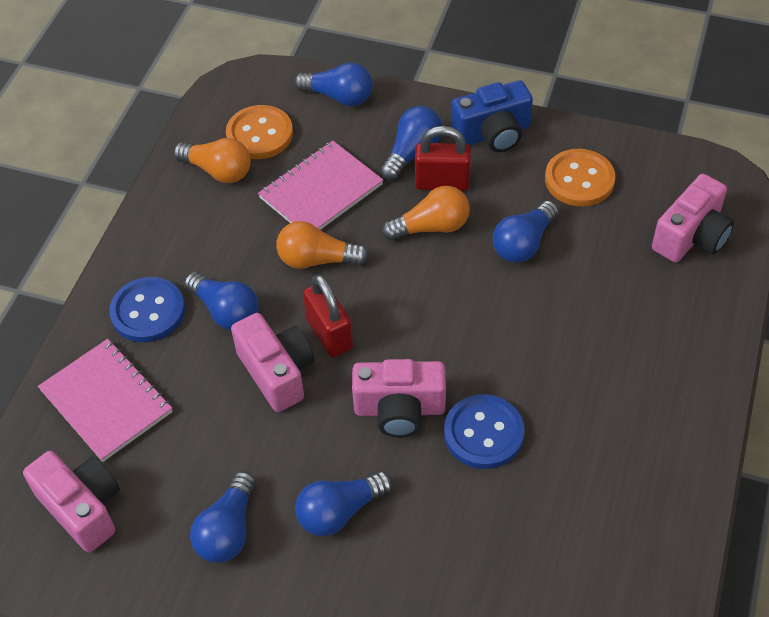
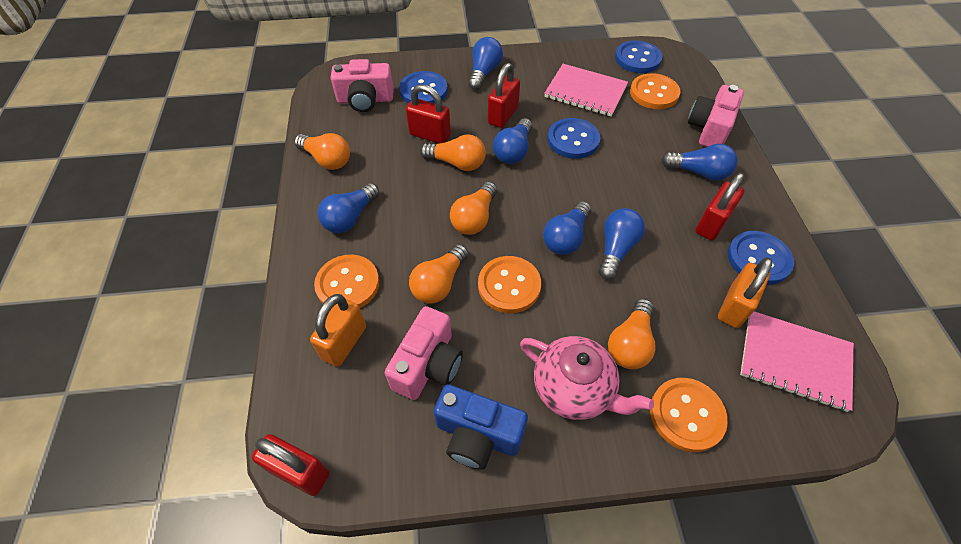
blue button: 2 -> 4
orange button: 2 -> 4
orange light bulb: 3 -> 5
orange padlock: 0 -> 2
pink camera: 4 -> 3
pink teapot: 0 -> 1
red padlock: 2 -> 4

